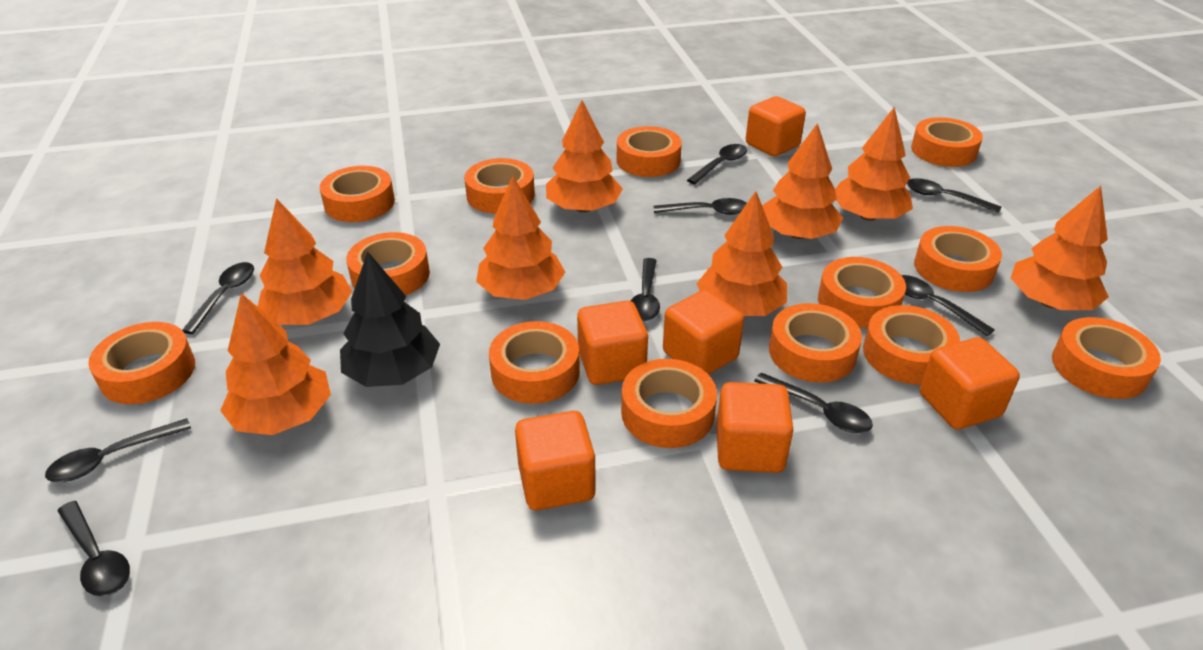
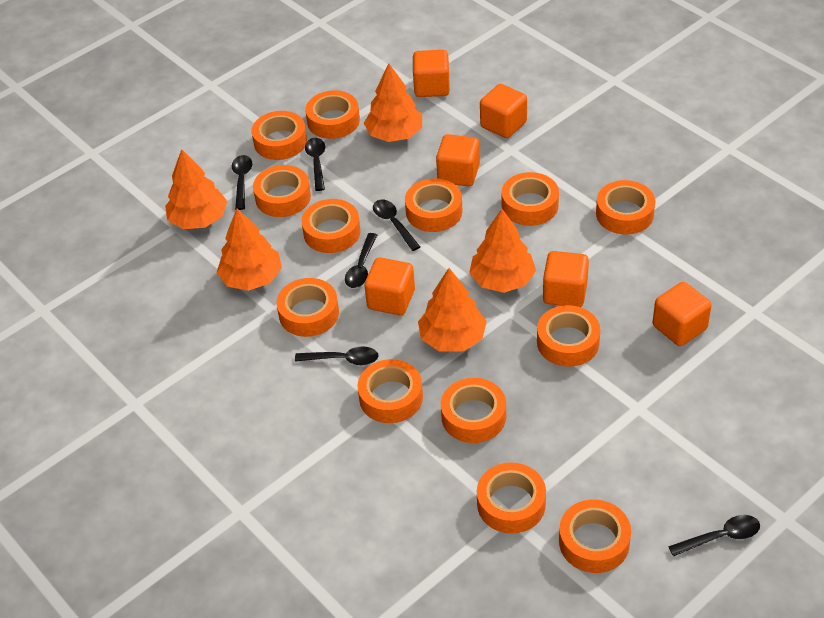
black spoon: 9 -> 6
black tree: 1 -> 0
orange tree: 8 -> 5

